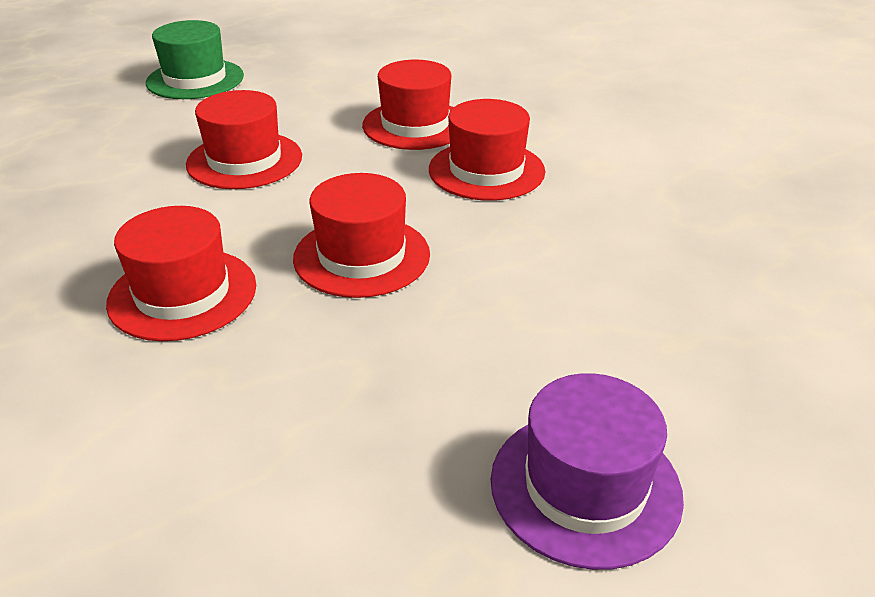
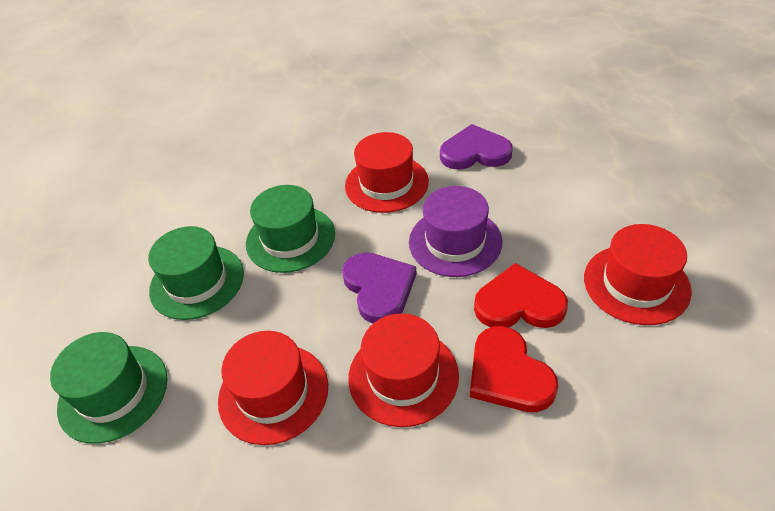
green hat: 1 -> 3
purple heart: 0 -> 2
red hat: 5 -> 4
red heart: 0 -> 2

